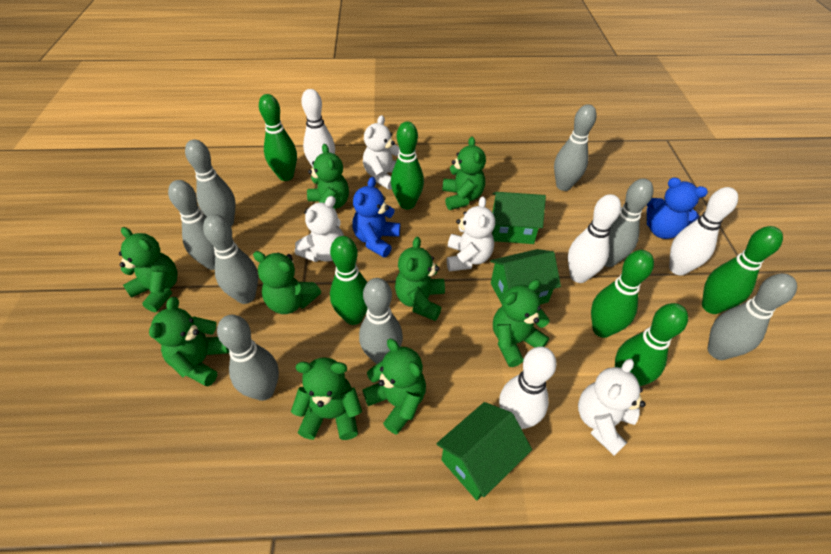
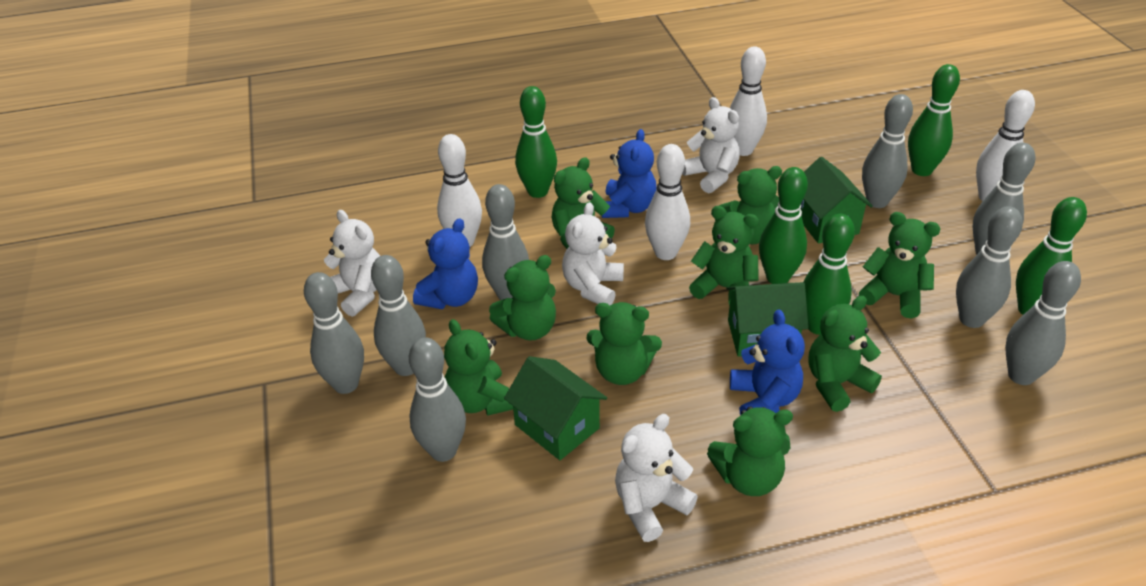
blue teddy bear: 2 -> 3
green bowling pin: 6 -> 5

